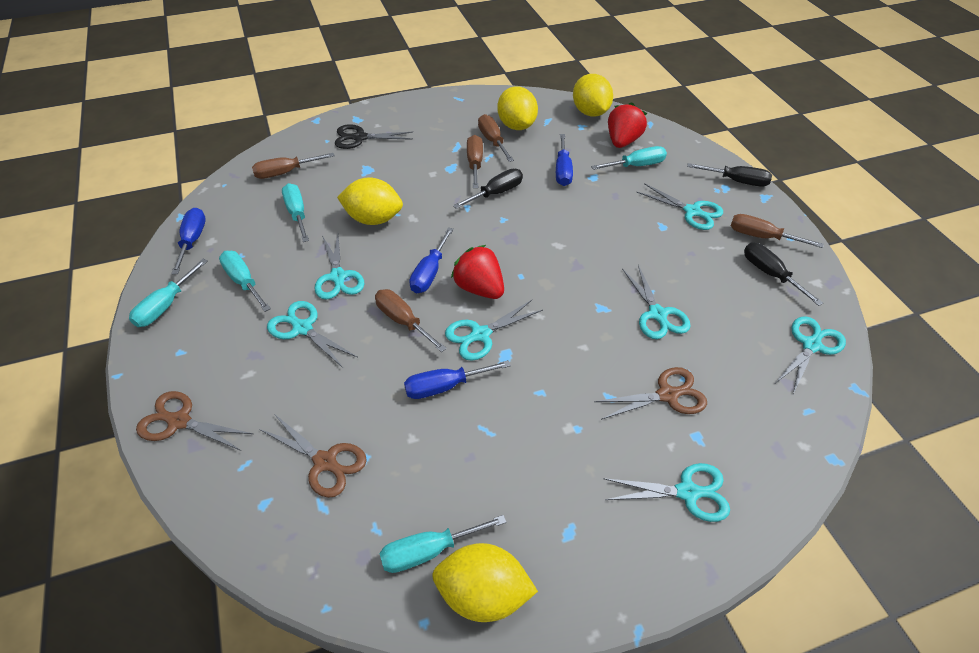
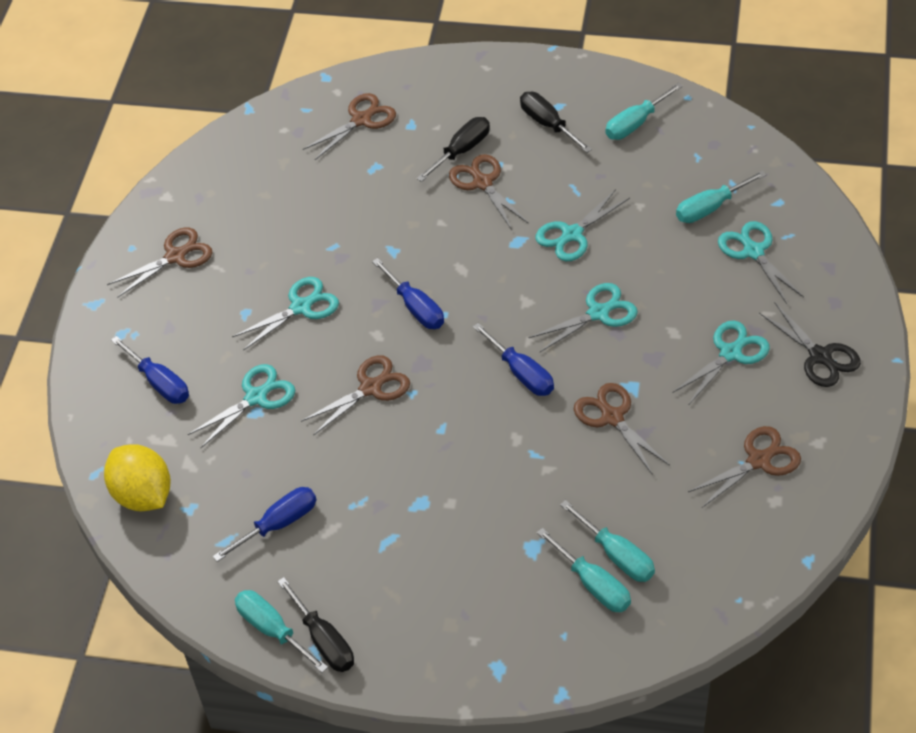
brown scissors: 3 -> 6
brown screwdriver: 5 -> 0
red strawberry: 2 -> 0
turquoise scissors: 7 -> 6
yellow lemon: 4 -> 1

